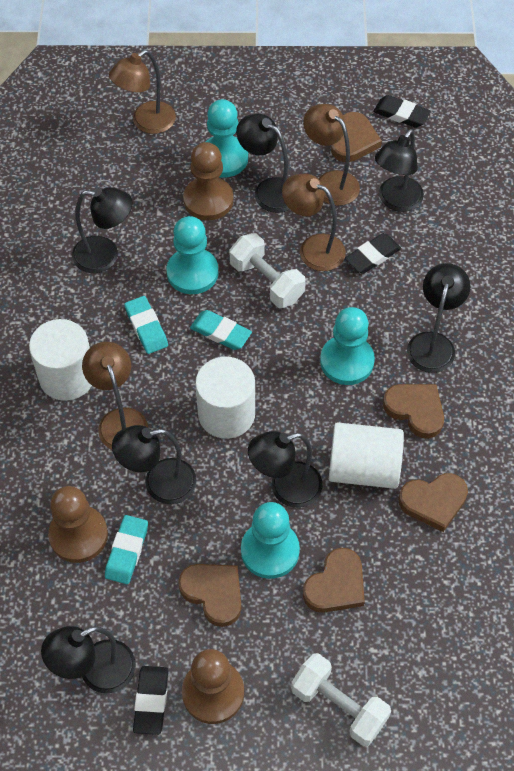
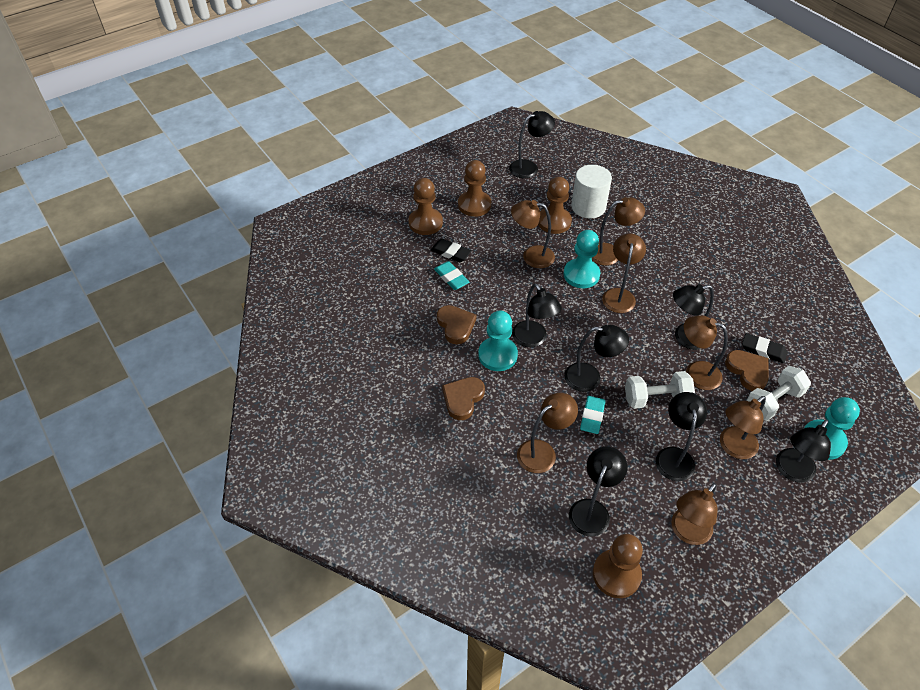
black eraser: 3 -> 2
brown heart: 5 -> 3
brown lamp: 4 -> 7
brown pawn: 3 -> 4
turquoise eraser: 3 -> 2
turquoise pawn: 4 -> 3
white cylinder: 3 -> 1

